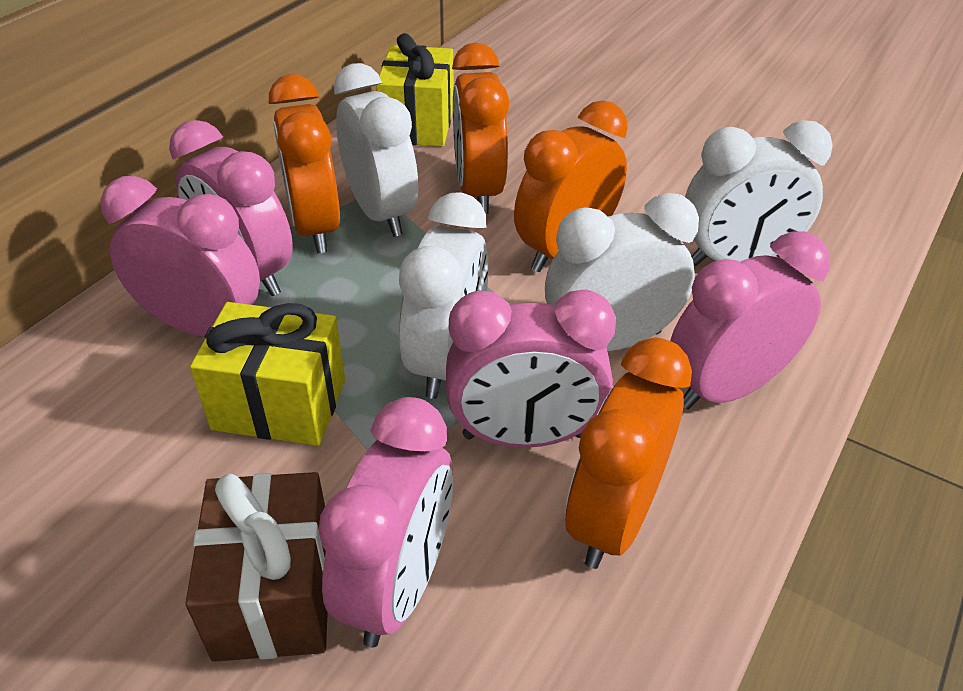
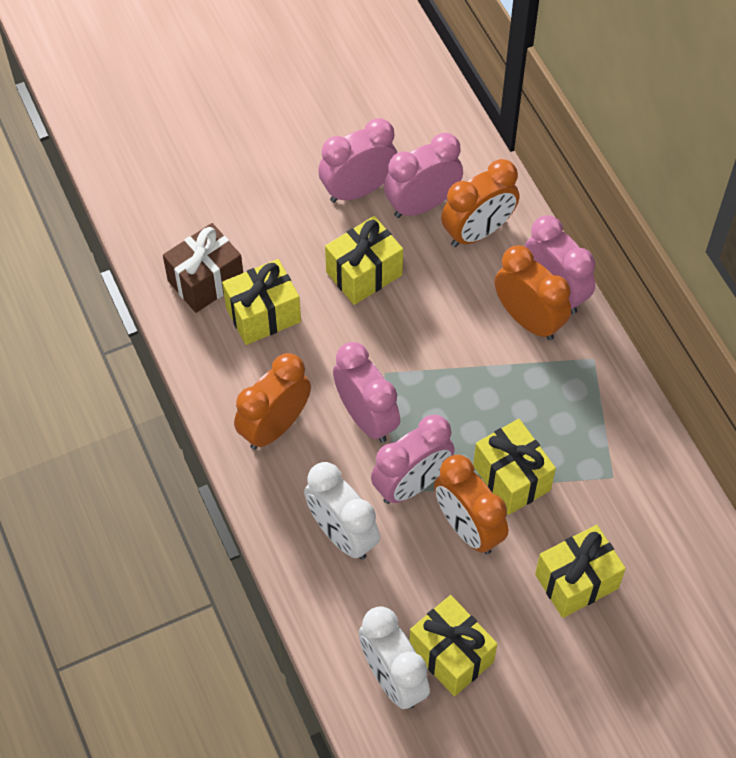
white clock: 4 -> 2
yellow gift: 2 -> 5

